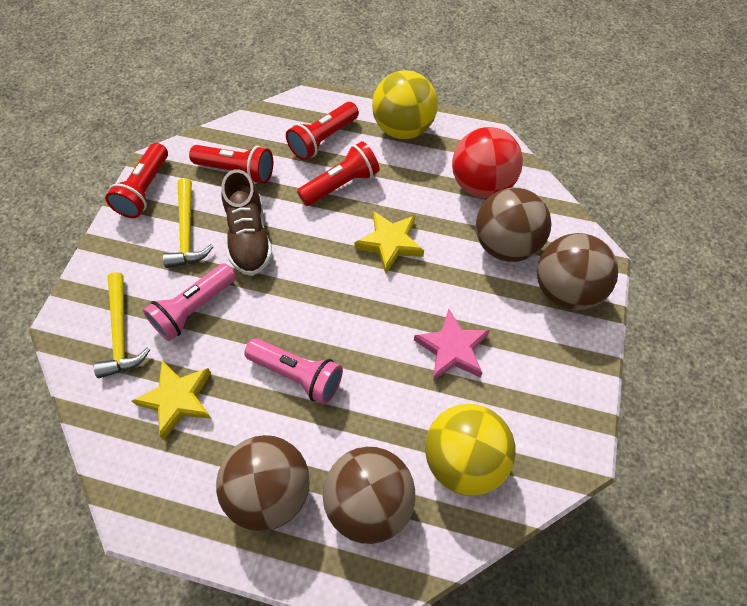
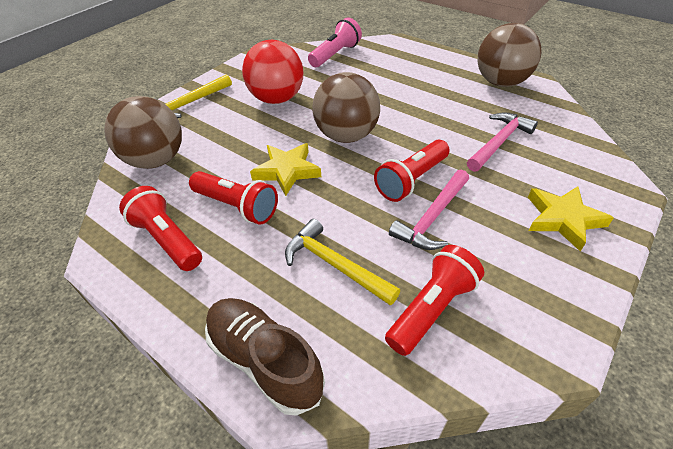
brown ball: 4 -> 3
pink flashlight: 2 -> 1
pink hammer: 0 -> 2
pink star: 1 -> 0
yellow ball: 2 -> 0

